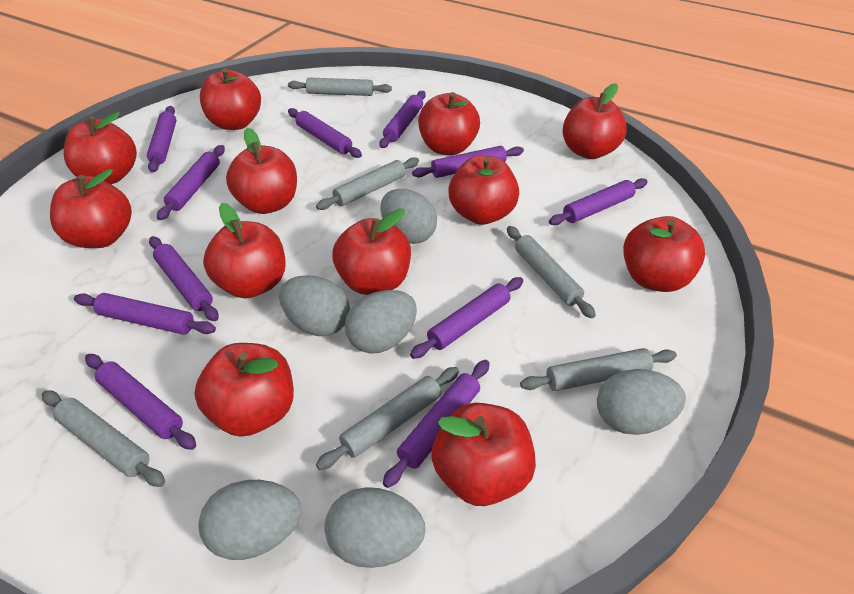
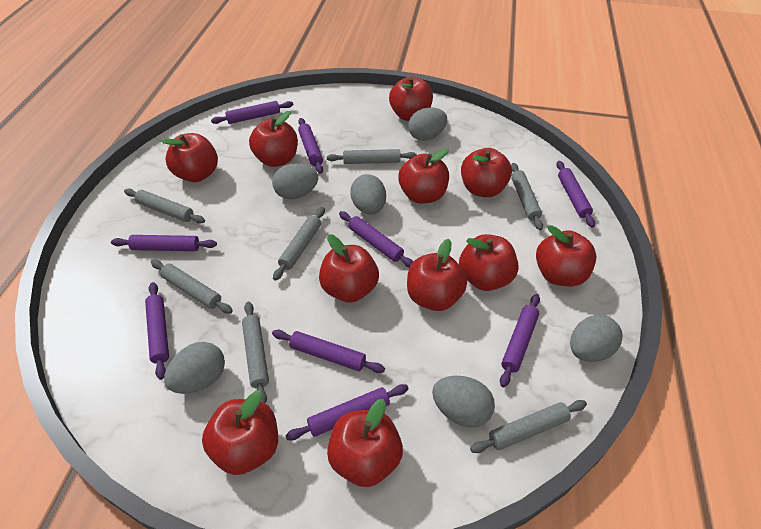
grey rolling pin: 6 -> 7
purple rolling pin: 11 -> 9
red apple: 12 -> 11

